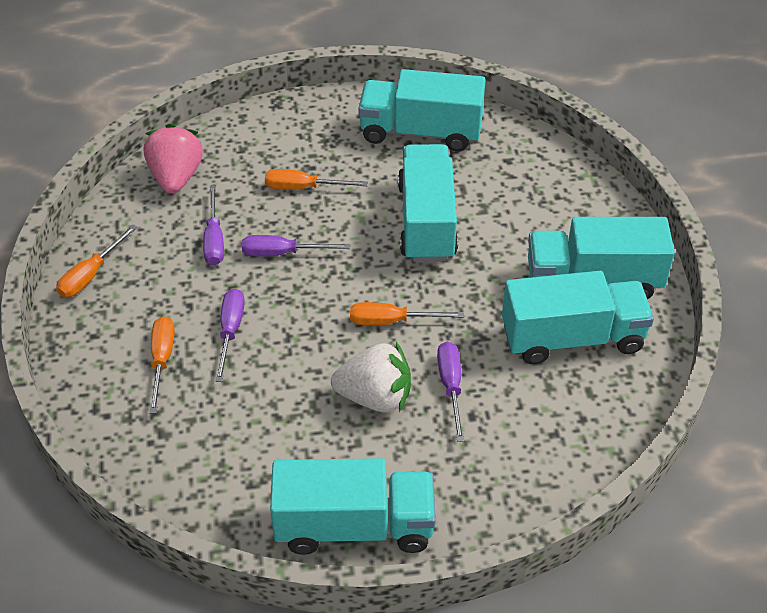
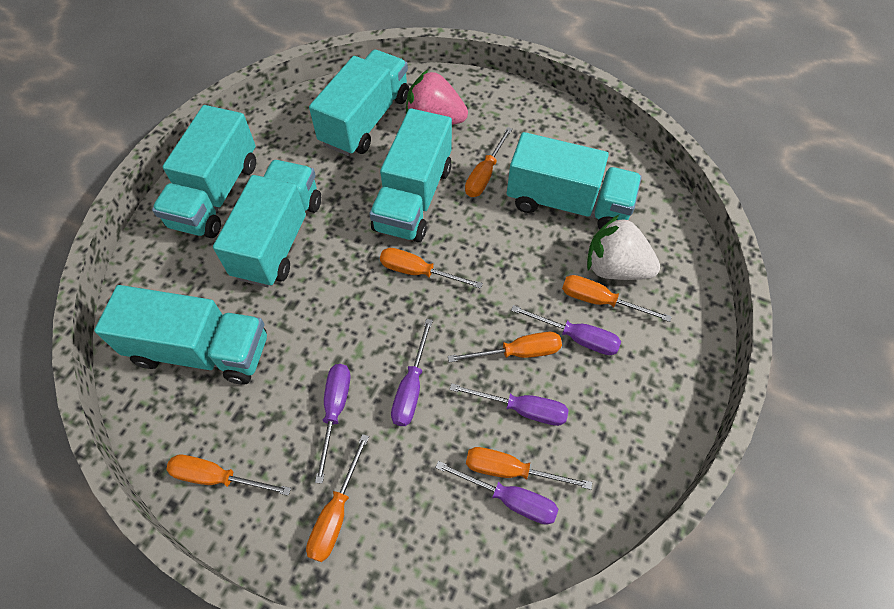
orange screwdriver: 4 -> 7
purple screwdriver: 4 -> 5
turquoise truck: 5 -> 6

